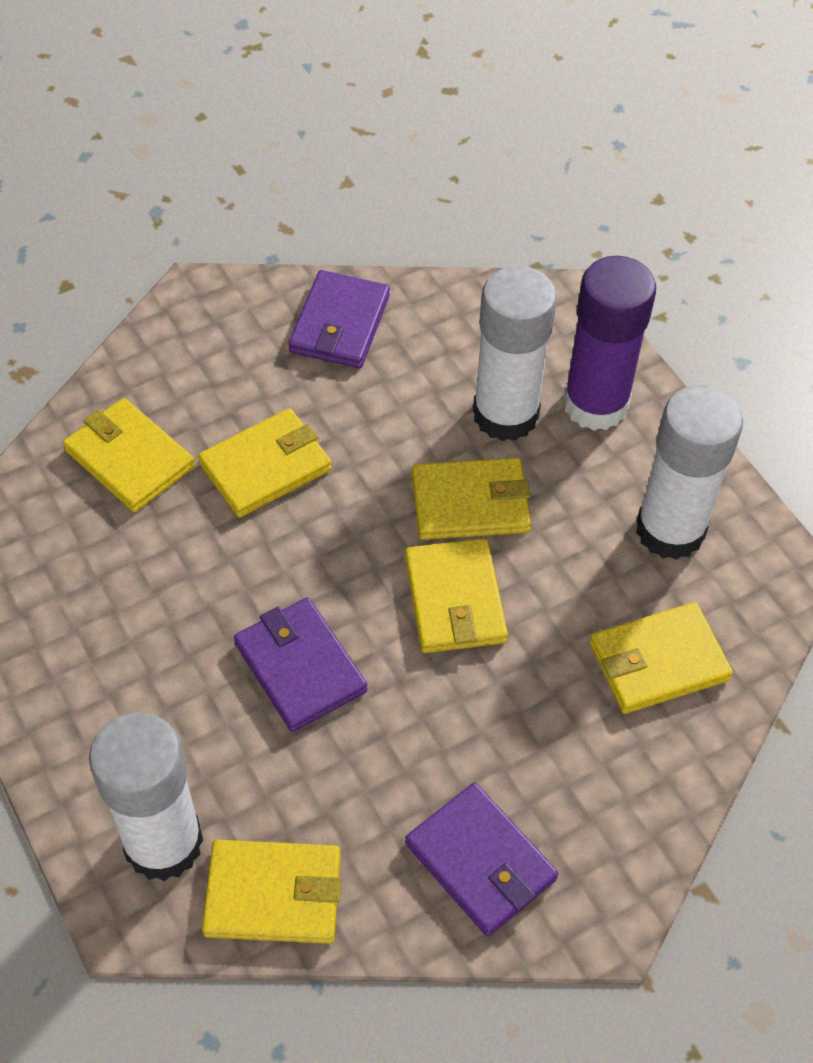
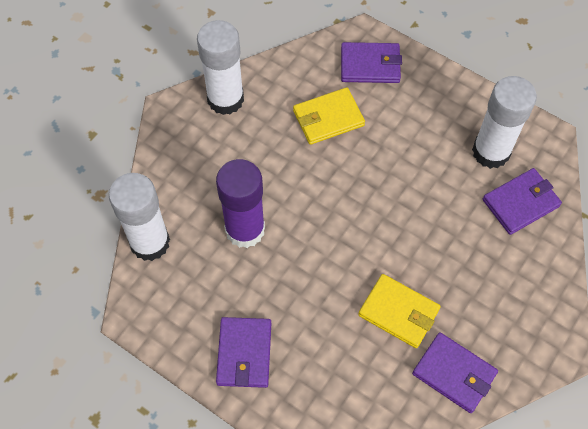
purple wallet: 3 -> 4
yellow wallet: 6 -> 2

